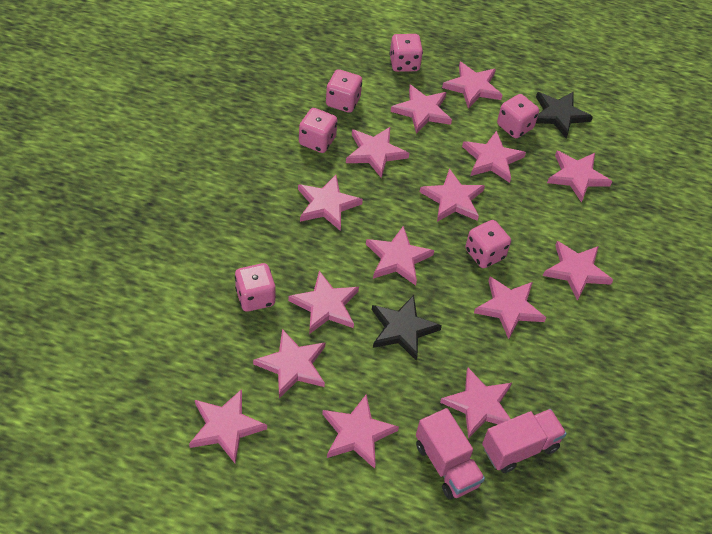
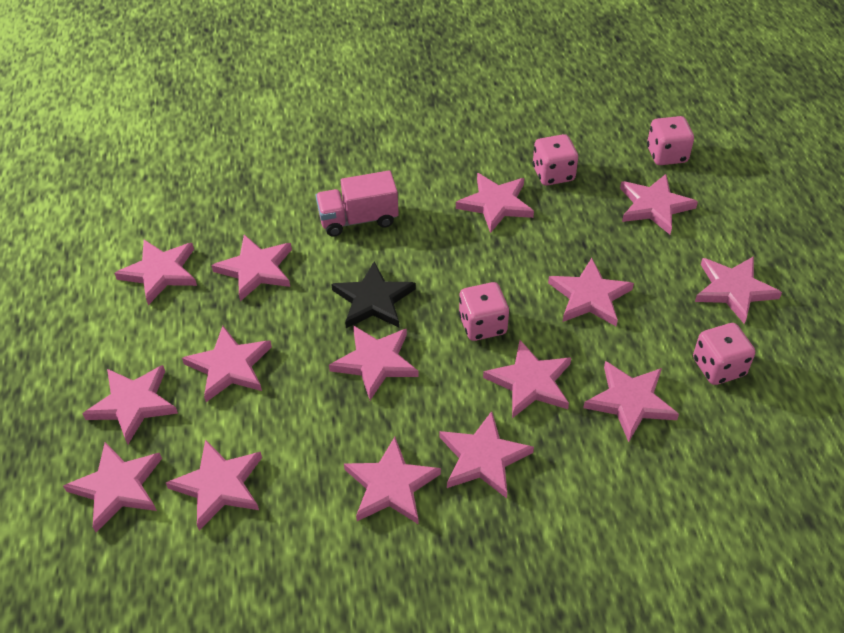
black star: 2 -> 1
pink dice: 6 -> 4
pink truck: 2 -> 1

